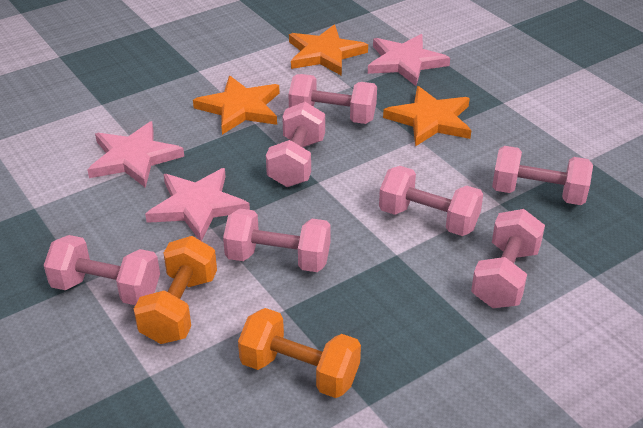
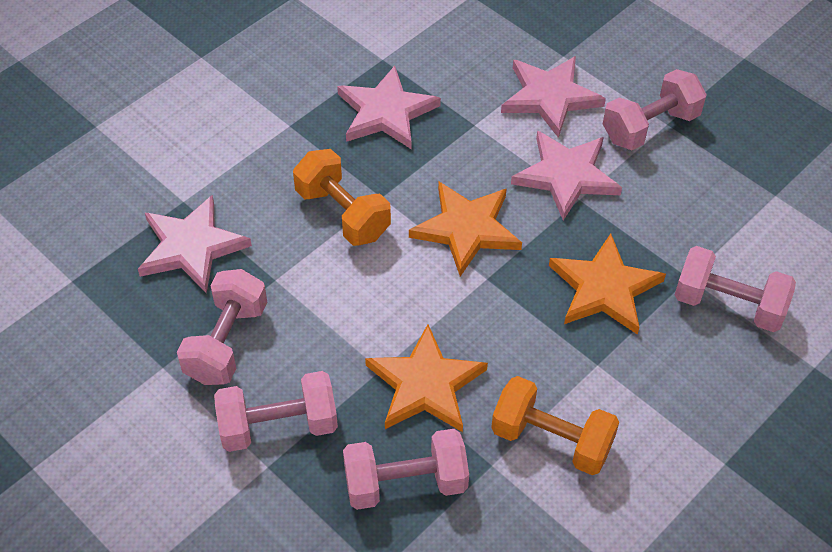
pink dumbbell: 7 -> 5
pink star: 3 -> 4

